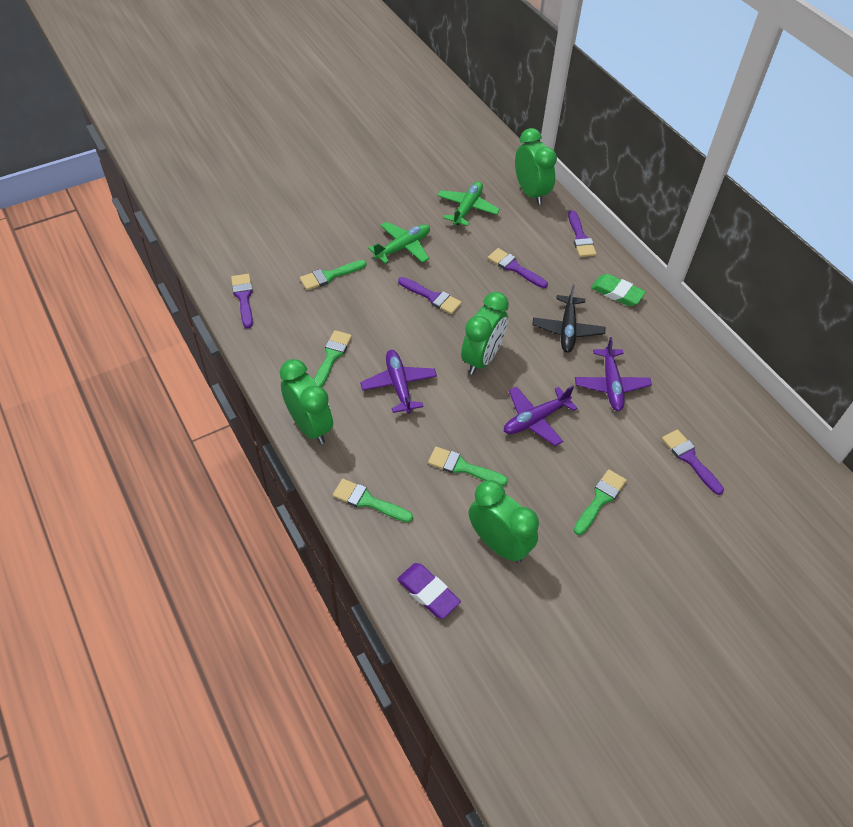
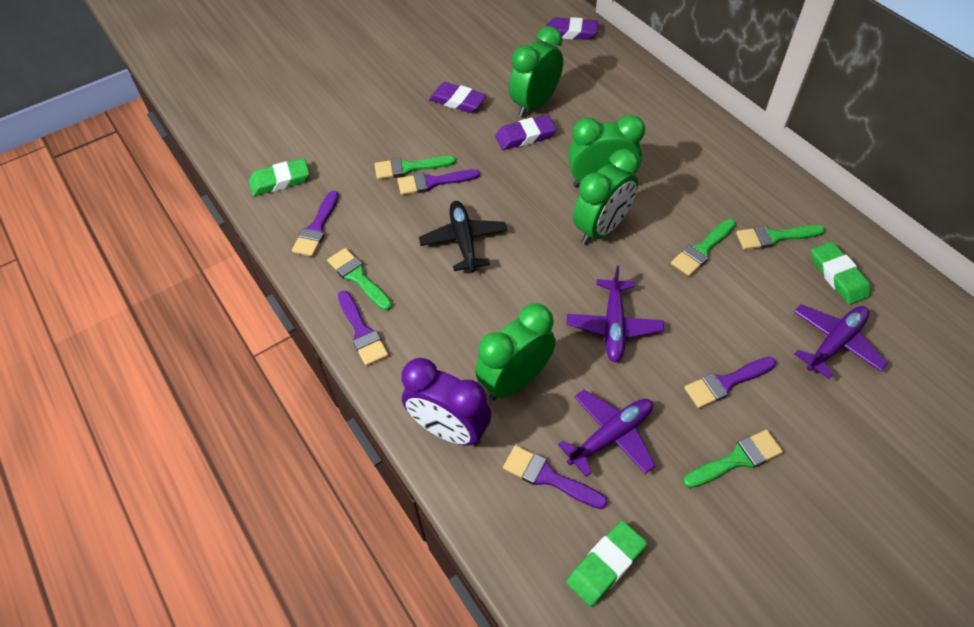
green eraser: 1 -> 3
green plane: 2 -> 0
purple clock: 0 -> 1
purple eraser: 1 -> 3

